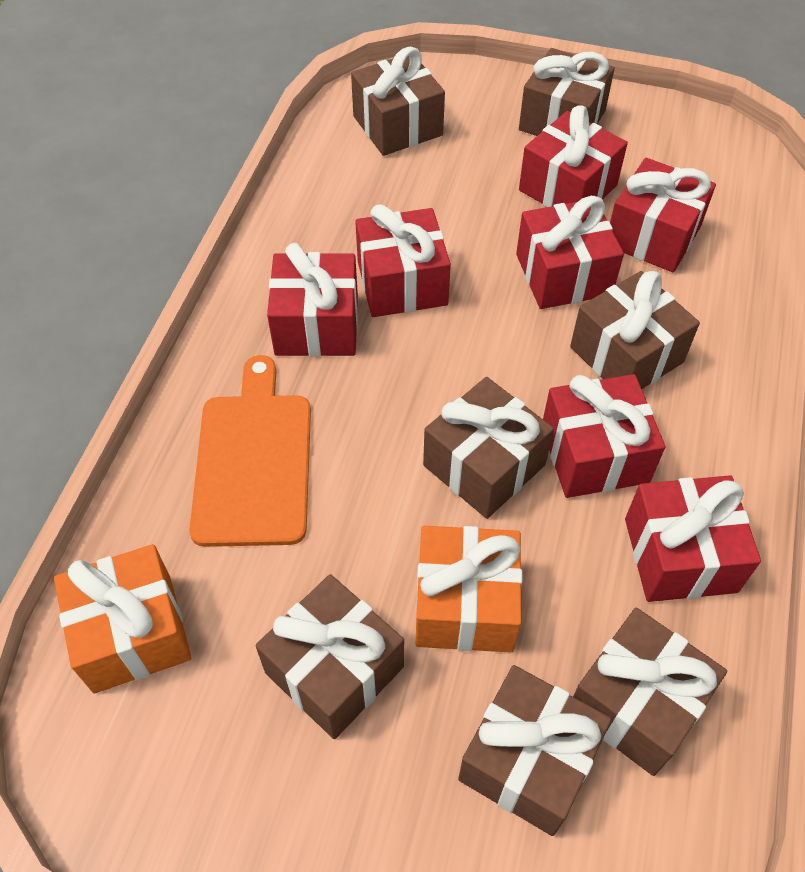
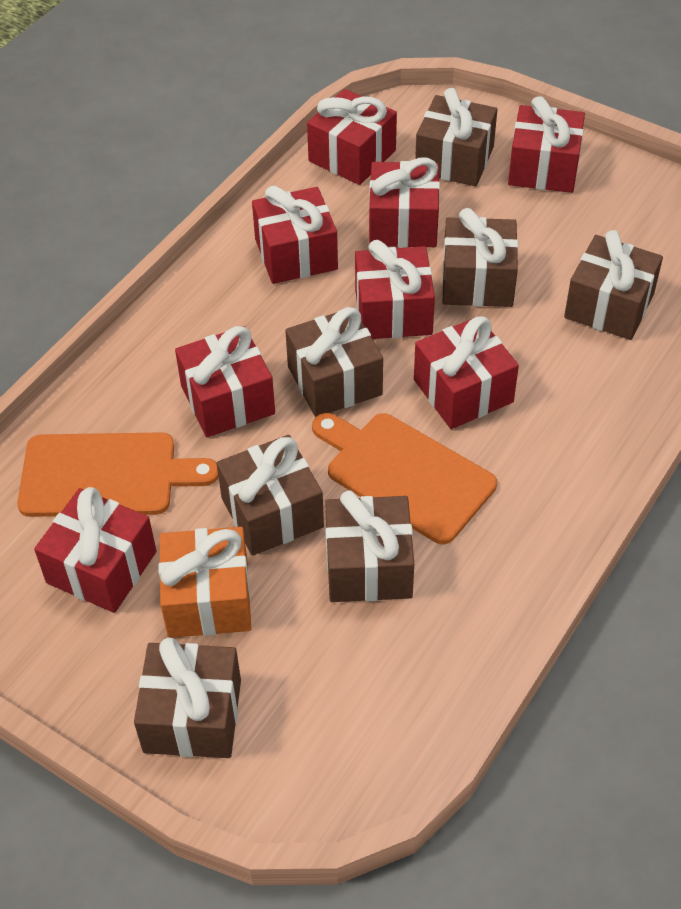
orange cutting board: 1 -> 2
orange gift: 2 -> 1
red gift: 7 -> 8

